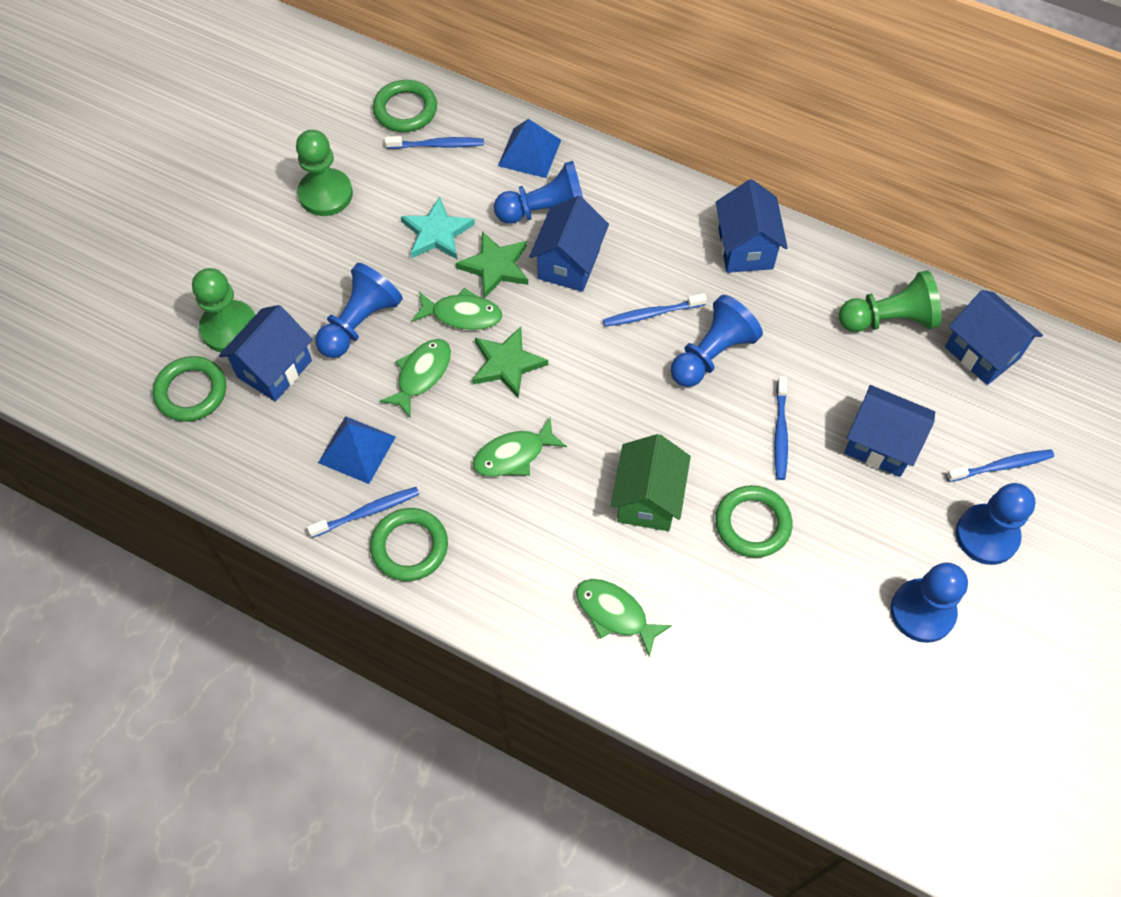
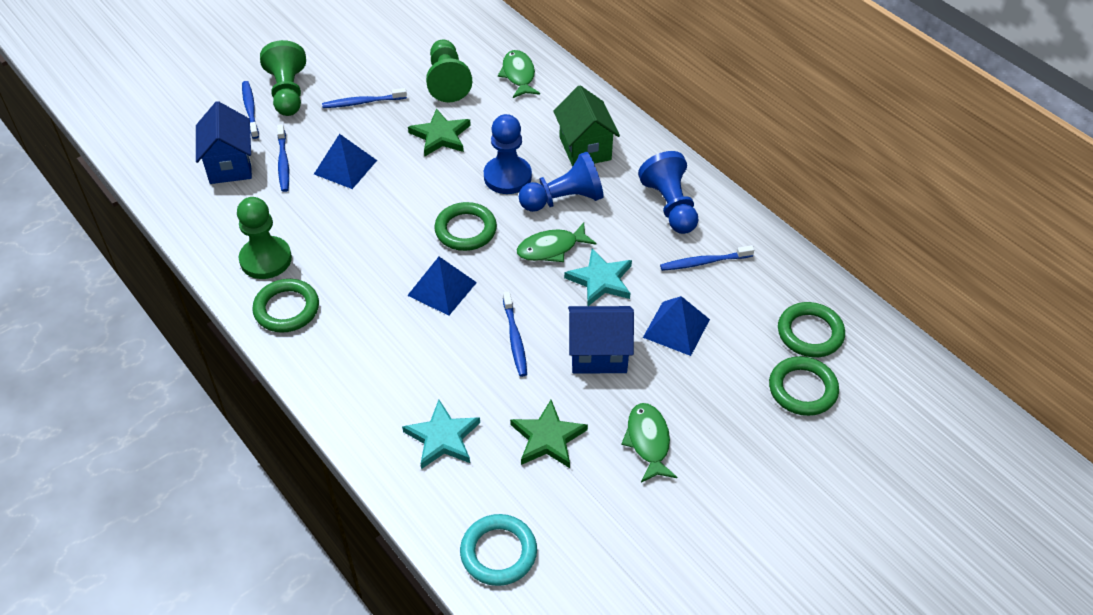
blue house: 5 -> 2
blue pawn: 5 -> 3
blue pyramid: 2 -> 3
green fish: 4 -> 3
turquoise ring: 0 -> 1
turquoise star: 1 -> 2

